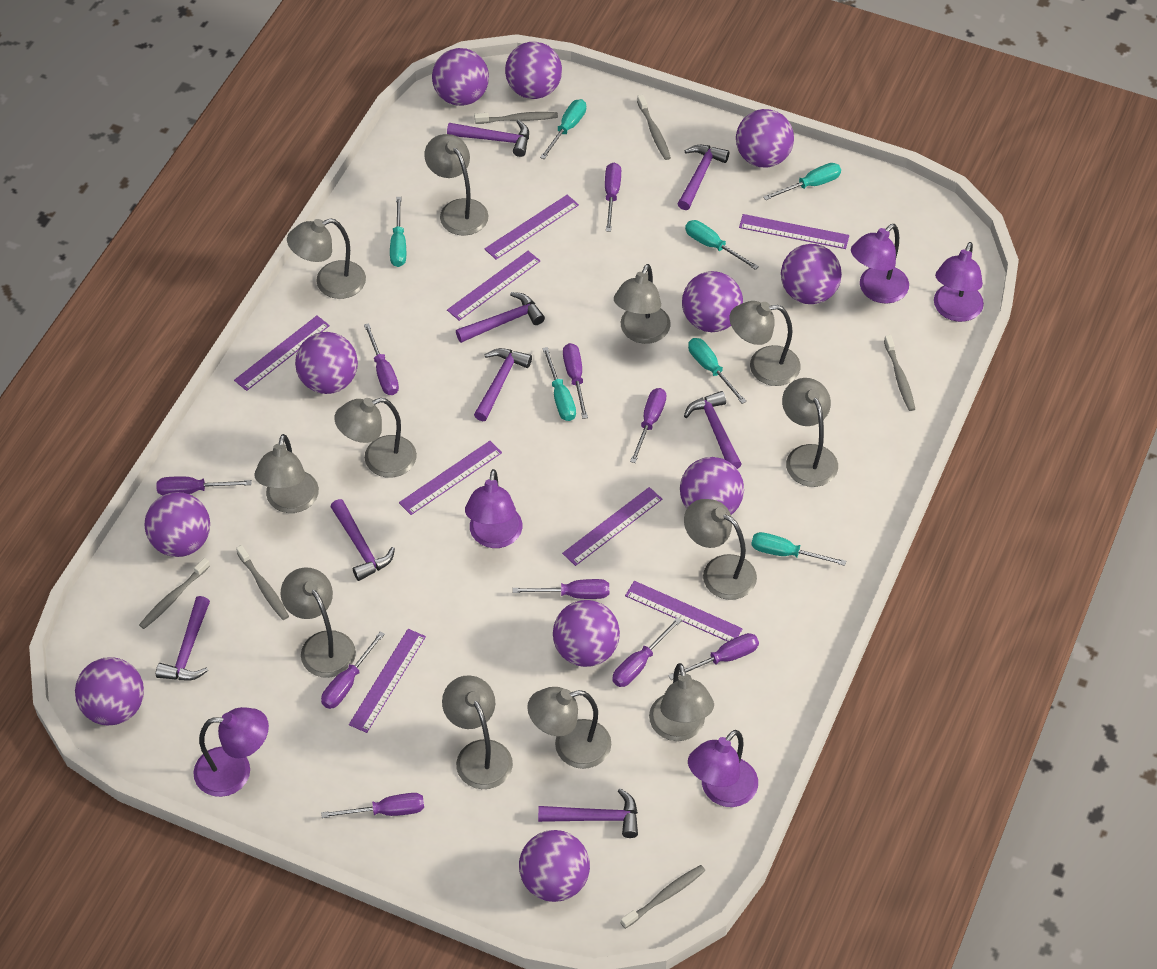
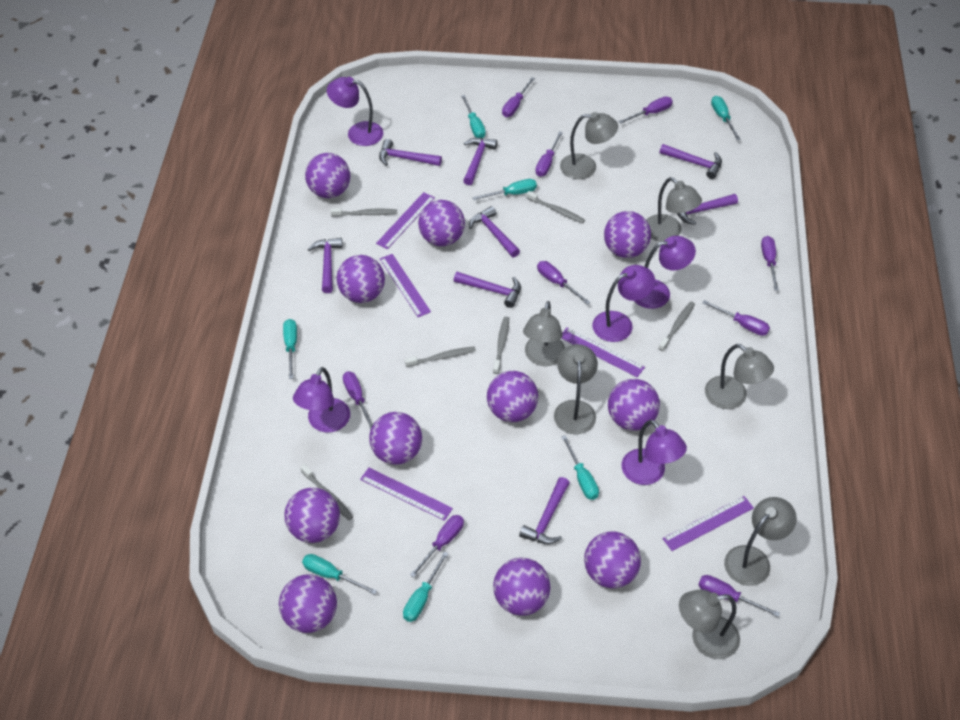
grey lamp: 12 -> 7
purple ruler: 8 -> 5
purple screwdriver: 10 -> 9

